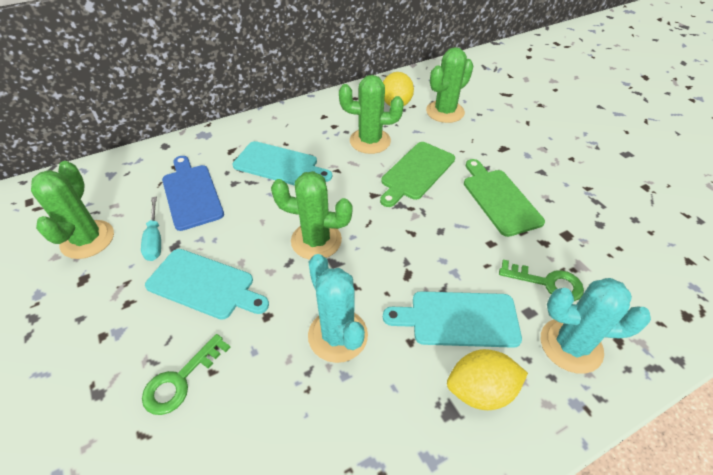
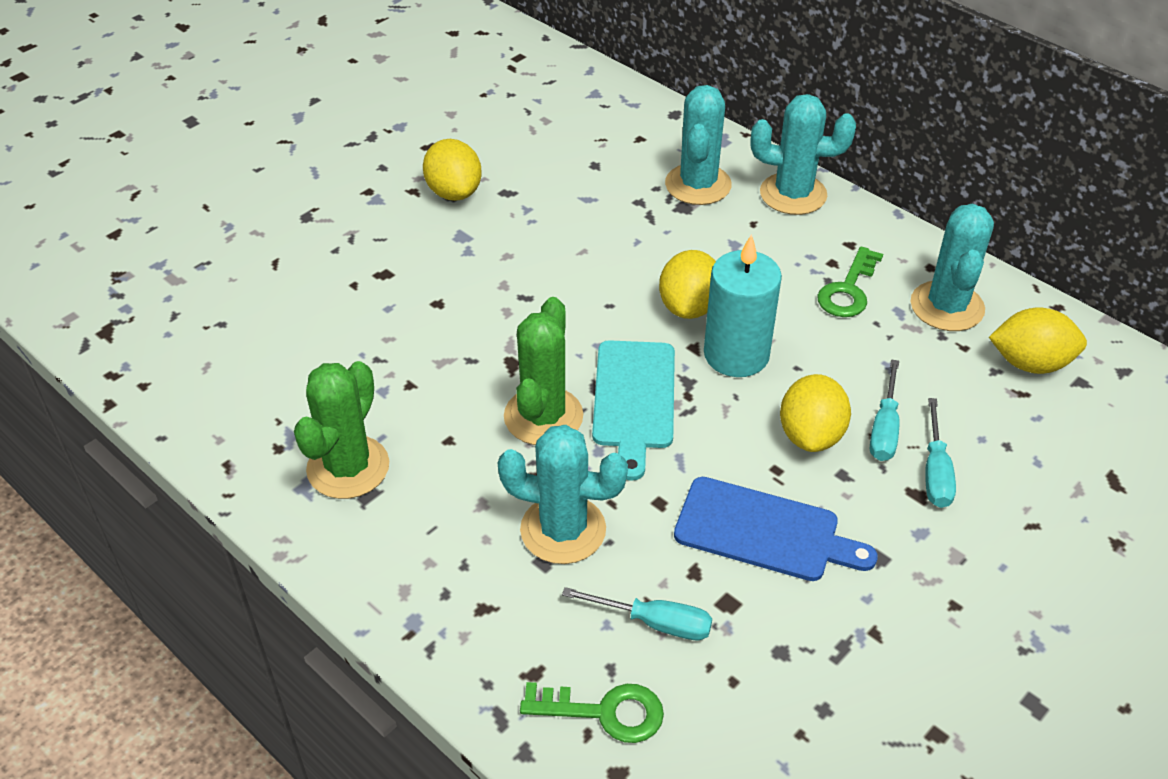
green cactus: 4 -> 2
green cutting board: 2 -> 0
turquoise cactus: 2 -> 4
turquoise candle: 0 -> 1
turquoise cutting board: 3 -> 1
turquoise screwdriver: 1 -> 3
yellow lemon: 2 -> 4

